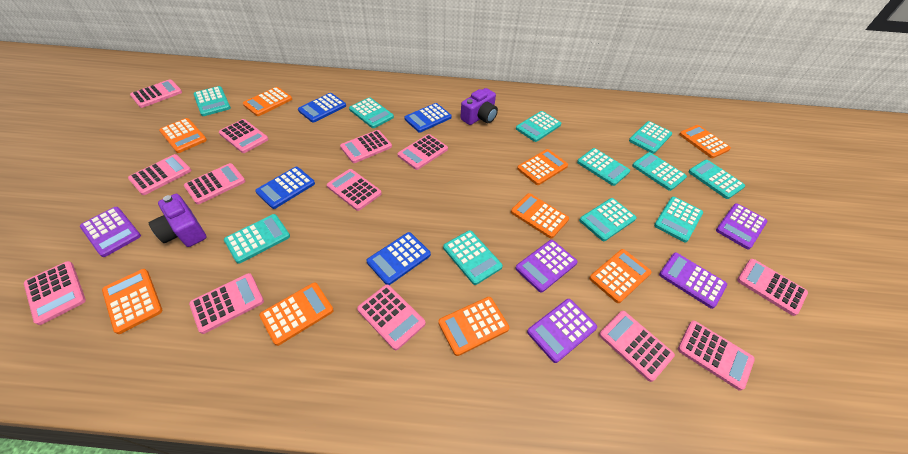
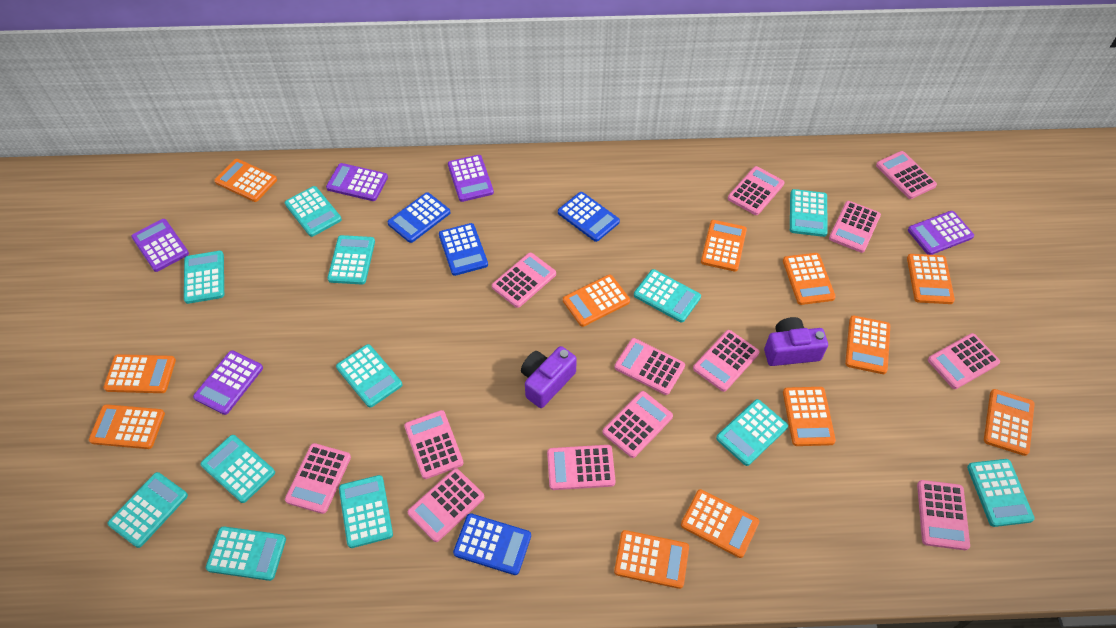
orange calculator: 9 -> 12
turquoise calculator: 11 -> 12

